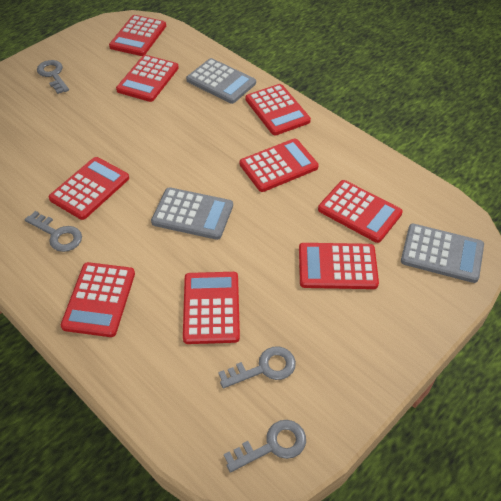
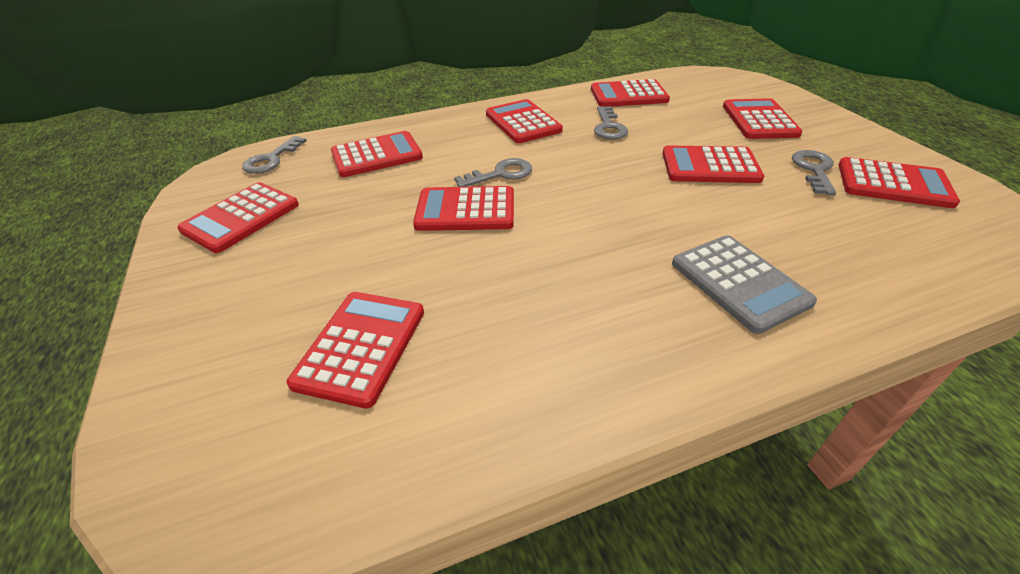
grey calculator: 3 -> 1

